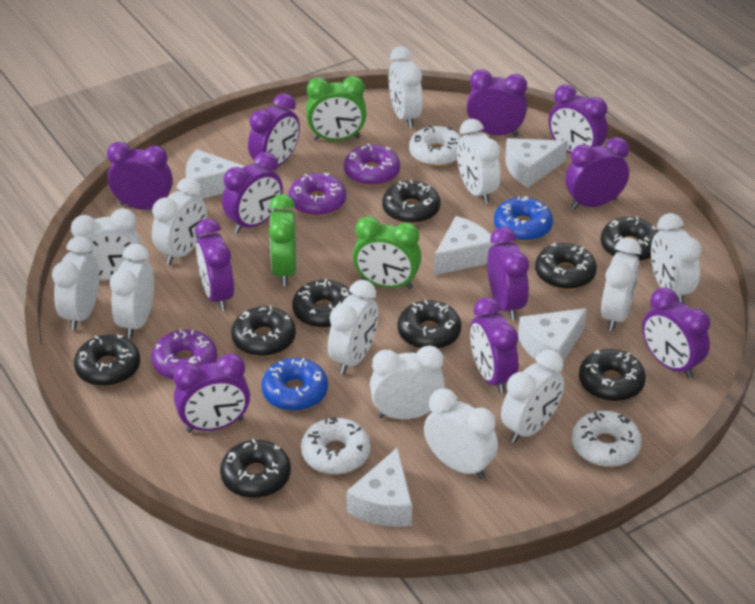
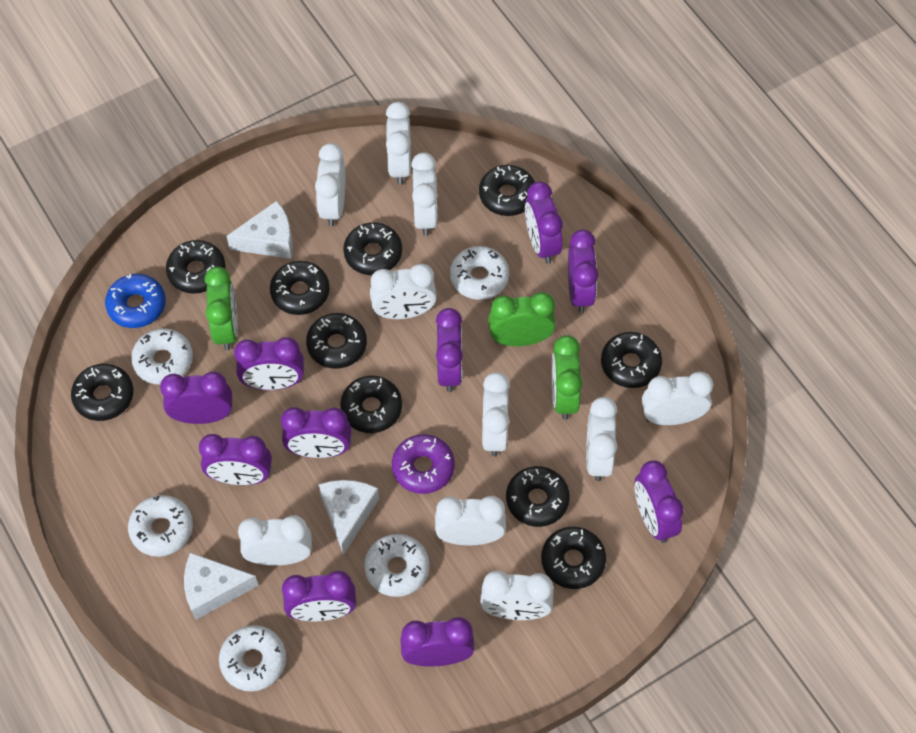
black donut: 9 -> 10
blue donut: 2 -> 1
purple clock: 11 -> 10
purple donut: 3 -> 1
white cheese: 5 -> 3
white clock: 12 -> 10
white donut: 3 -> 5

